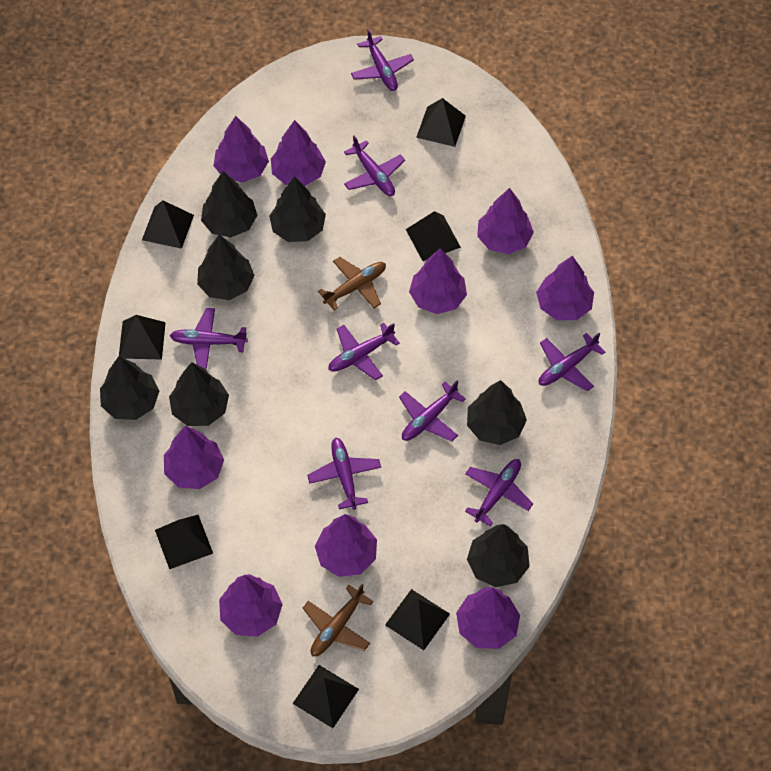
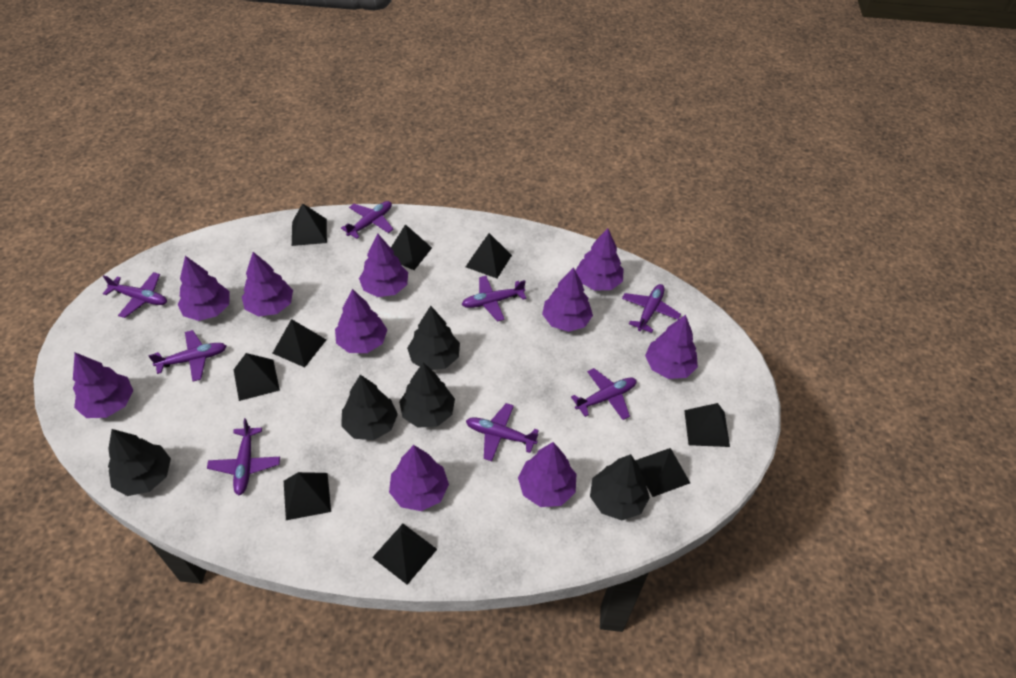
black pyramid: 7 -> 9
black tree: 7 -> 5
brown plane: 2 -> 0
purple tree: 9 -> 10

